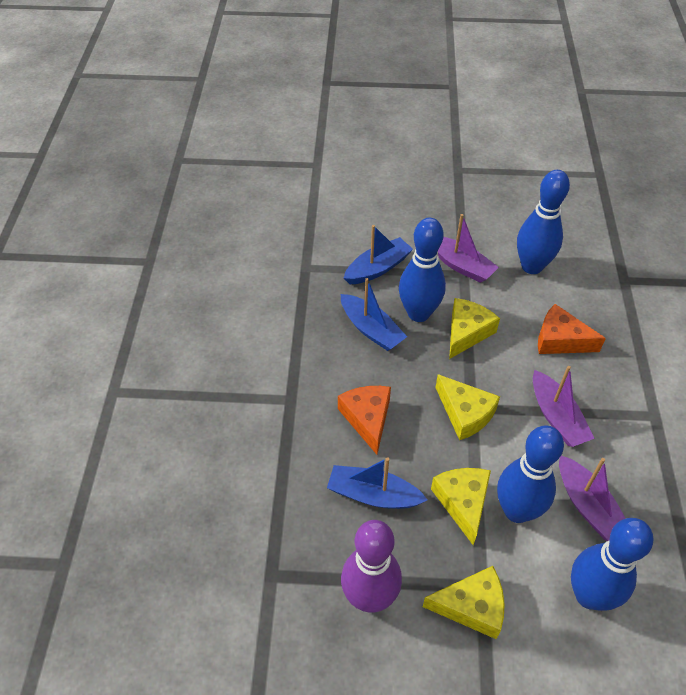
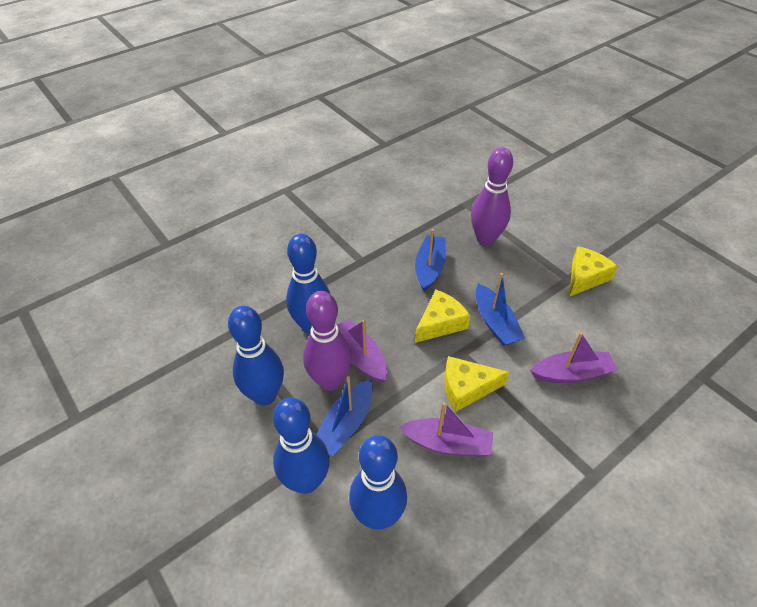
orange cheese: 2 -> 0
purple bowling pin: 1 -> 2
yellow cheese: 4 -> 3

